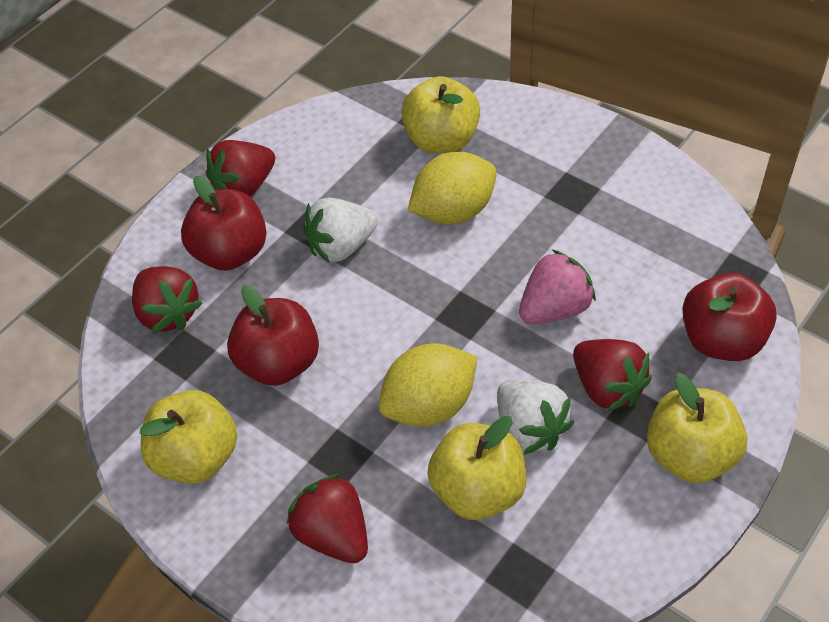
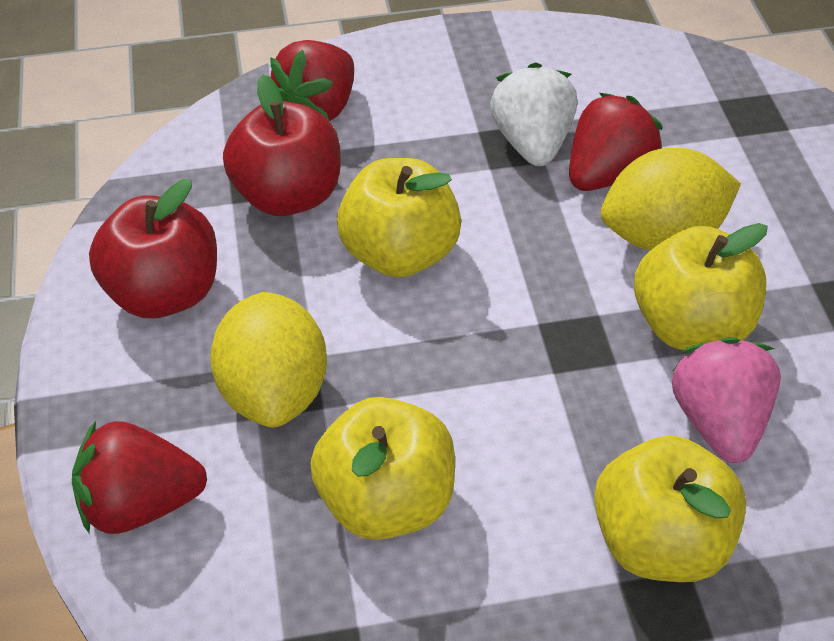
red apple: 3 -> 2
red strawberry: 4 -> 3
white strawberry: 2 -> 1

